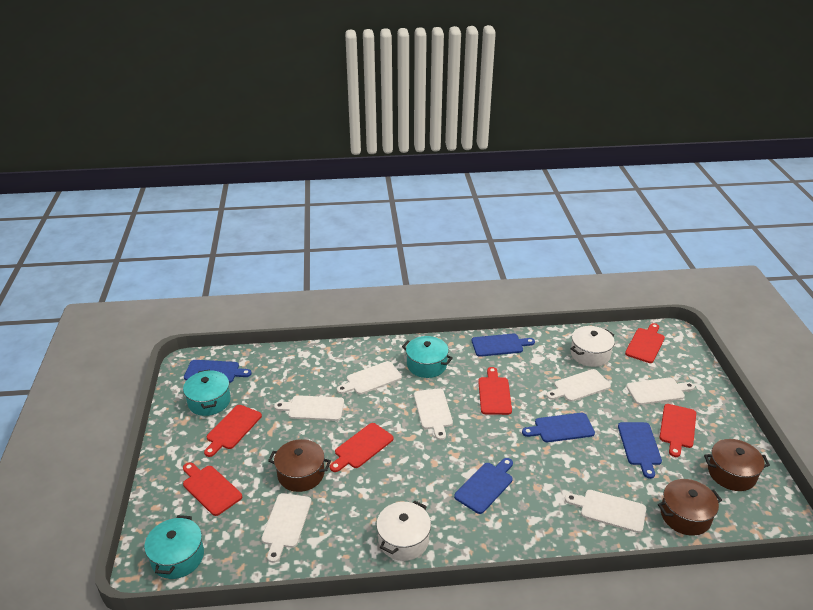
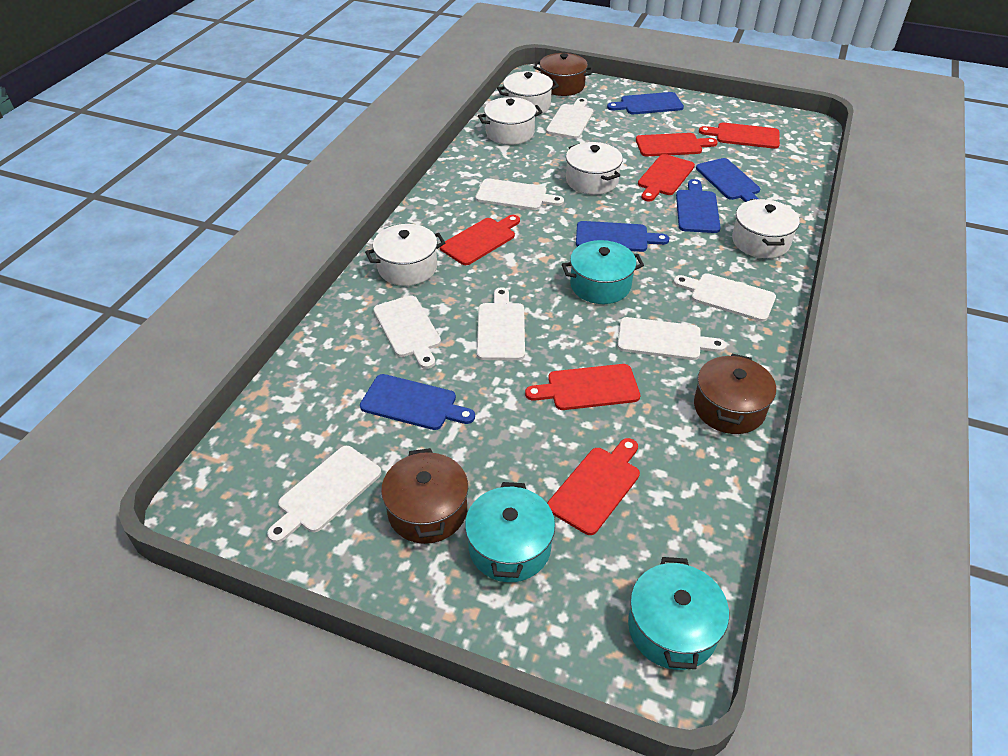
white pot: 2 -> 5

